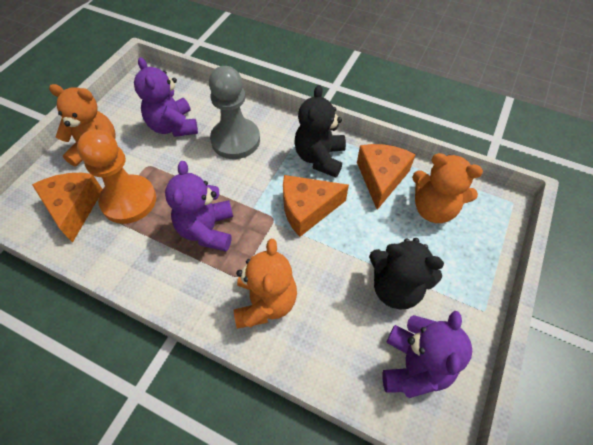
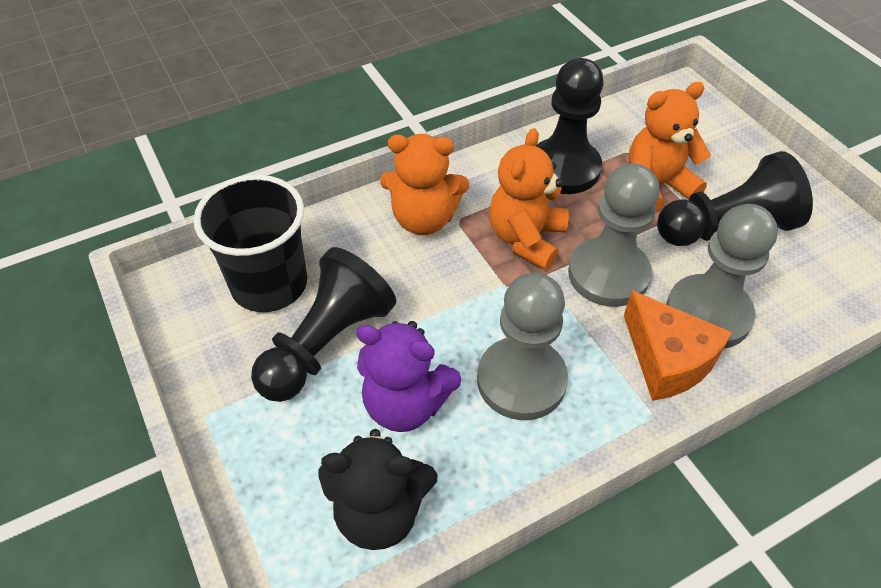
black cup: 0 -> 1
black pawn: 0 -> 3
black teddy bear: 2 -> 1
grey pawn: 1 -> 3
orange cheese: 3 -> 1
orange pawn: 1 -> 0
purple teddy bear: 3 -> 1

